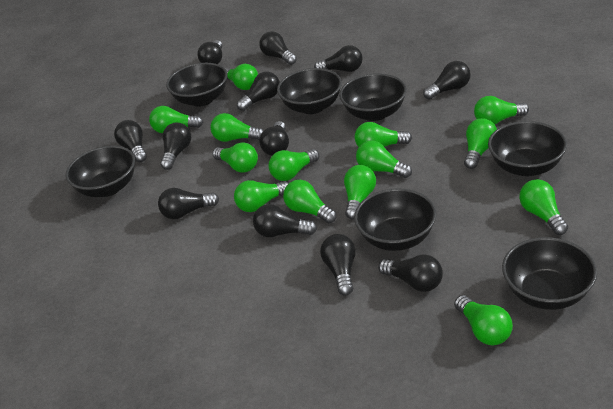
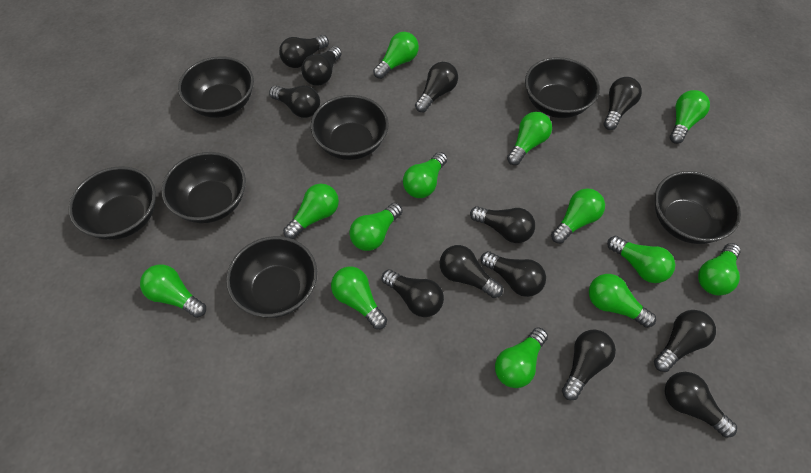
green light bulb: 14 -> 13

